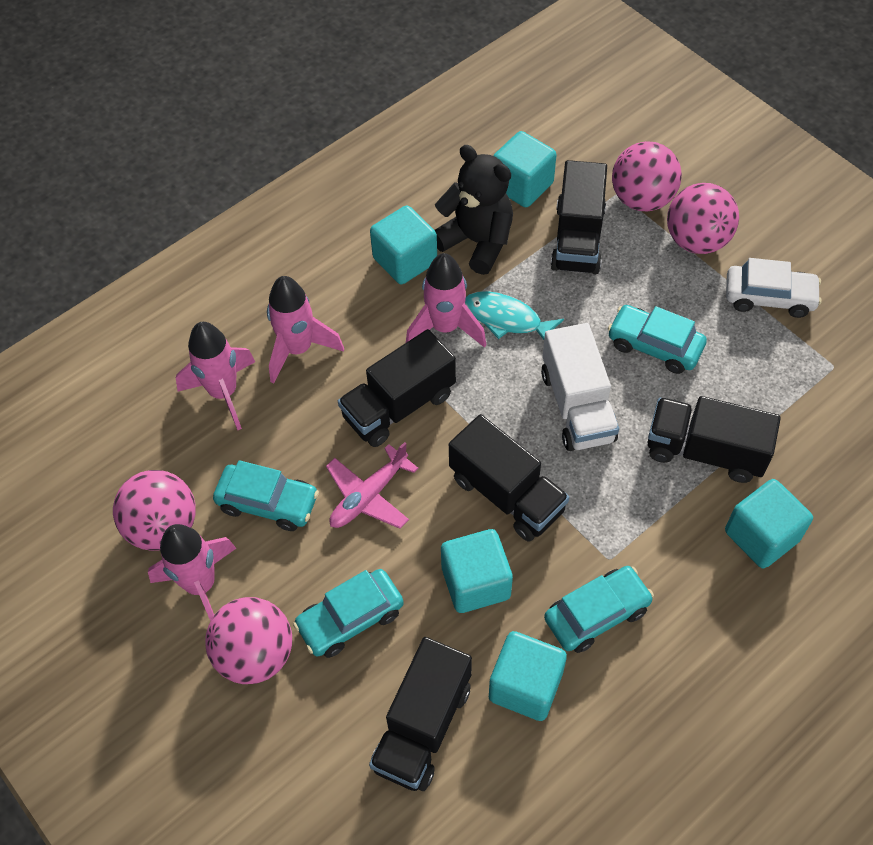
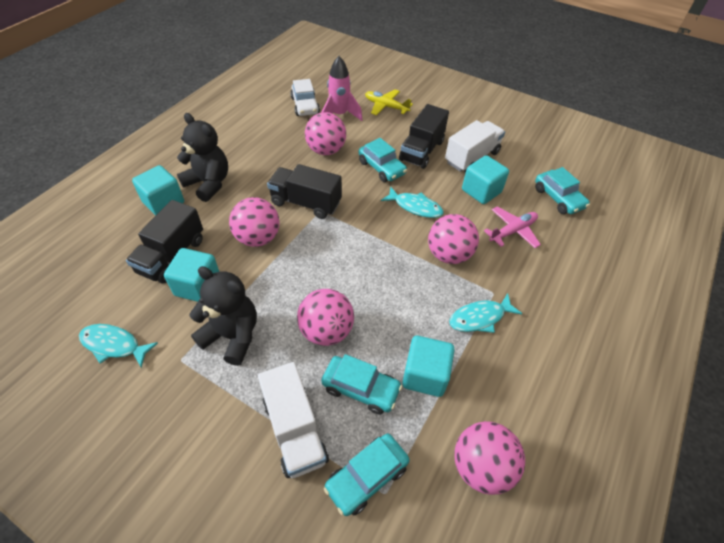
black teddy bear: 1 -> 2
black truck: 5 -> 3
pink ball: 4 -> 5
pink rocket: 4 -> 1
turquoise cube: 5 -> 4
turquoise fish: 1 -> 3
white truck: 1 -> 2
yellow plane: 0 -> 1

